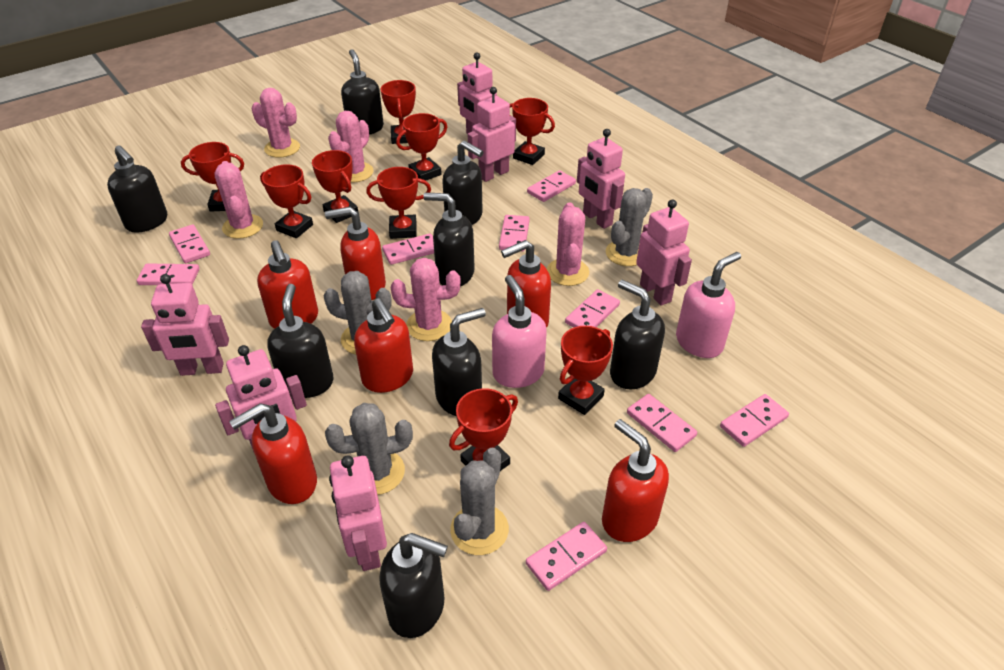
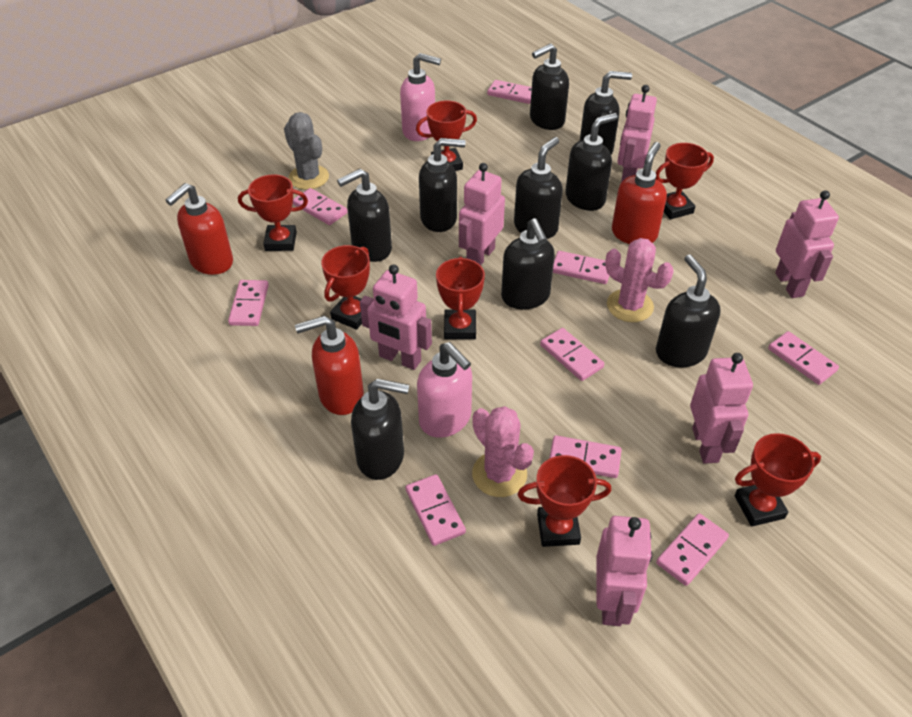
black soap dispenser: 8 -> 9
grey cactus: 4 -> 1
pink cactus: 5 -> 2
pink robot: 7 -> 6
red soap dispenser: 6 -> 3
red trophy: 9 -> 7

